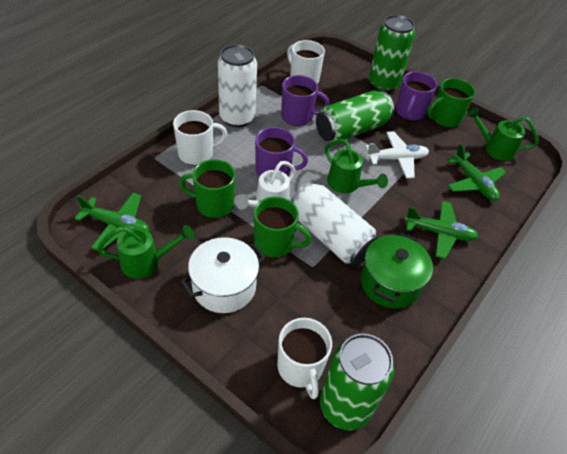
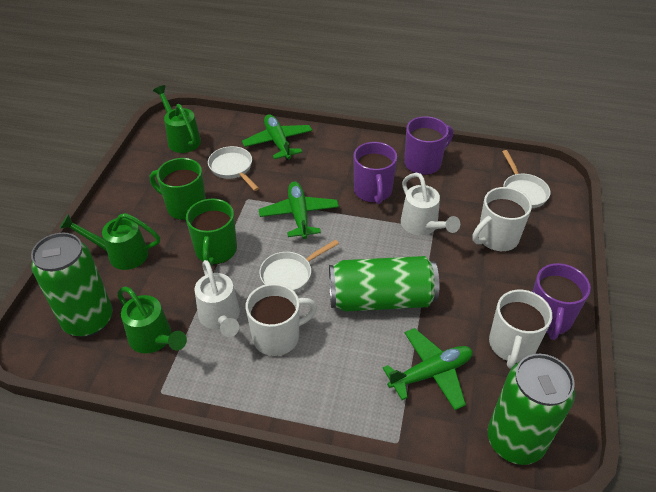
green mug: 3 -> 2
green pot: 1 -> 0
white can: 2 -> 0
white pan: 0 -> 3
white plane: 1 -> 0
white pot: 1 -> 0
white watering can: 1 -> 2

